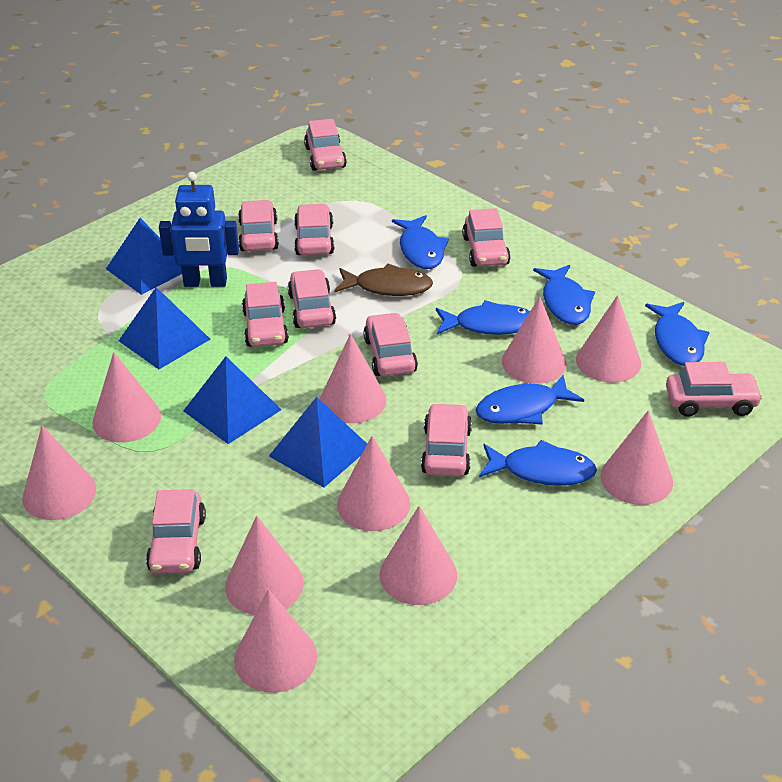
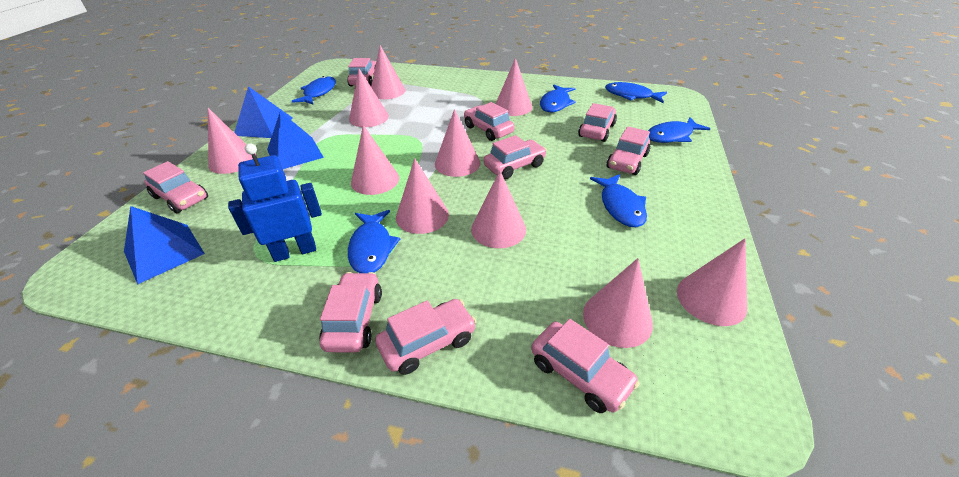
blue pyramid: 4 -> 3
brown fish: 1 -> 0
pink car: 10 -> 9

